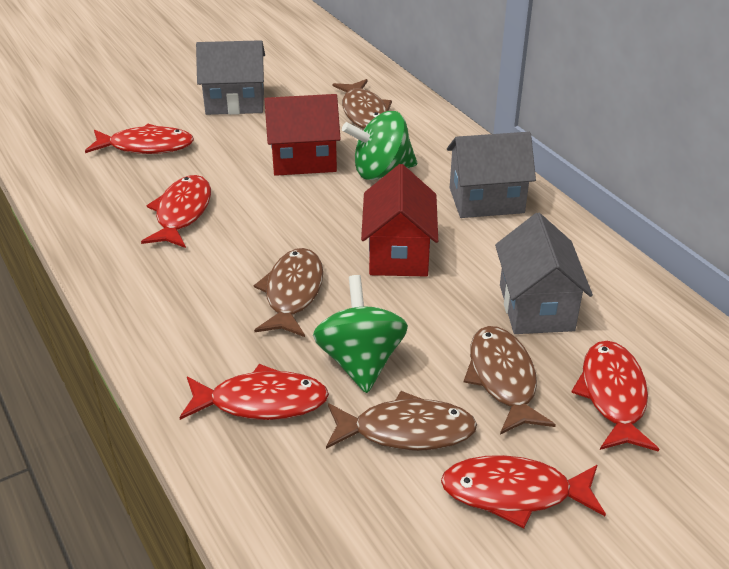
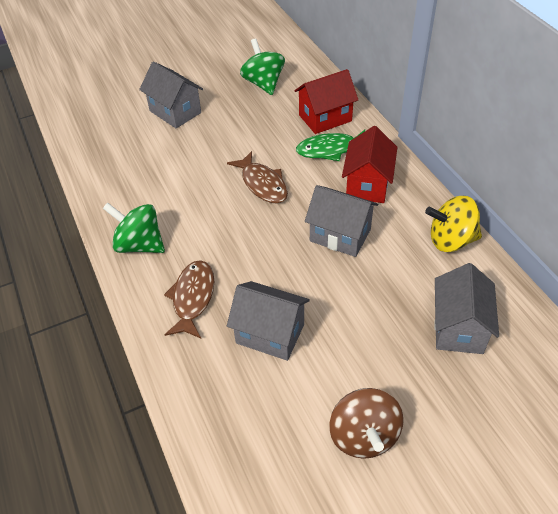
brown fish: 4 -> 2
brown spinning top: 0 -> 1
green fish: 0 -> 1
grey house: 3 -> 4
red fish: 5 -> 0
yellow spinning top: 0 -> 1

